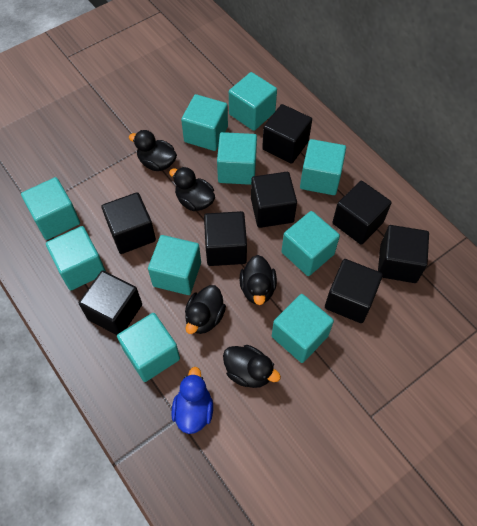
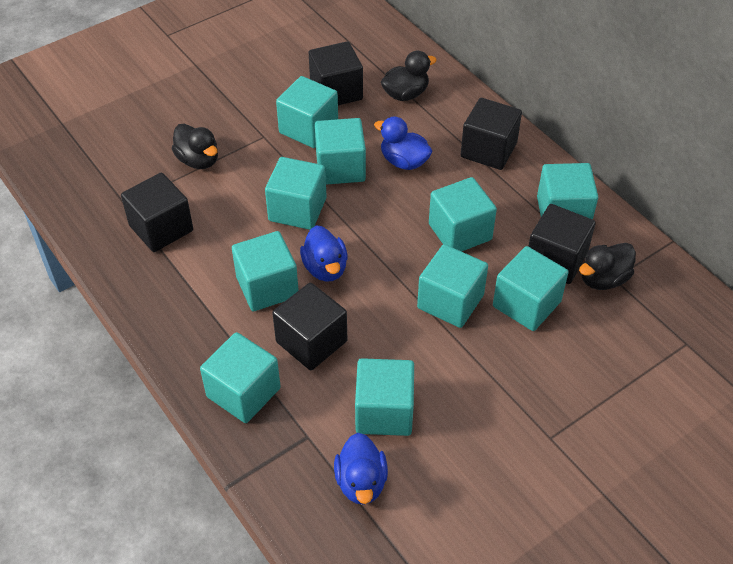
black cube: 8 -> 5
black duck: 5 -> 3
blue duck: 1 -> 3

